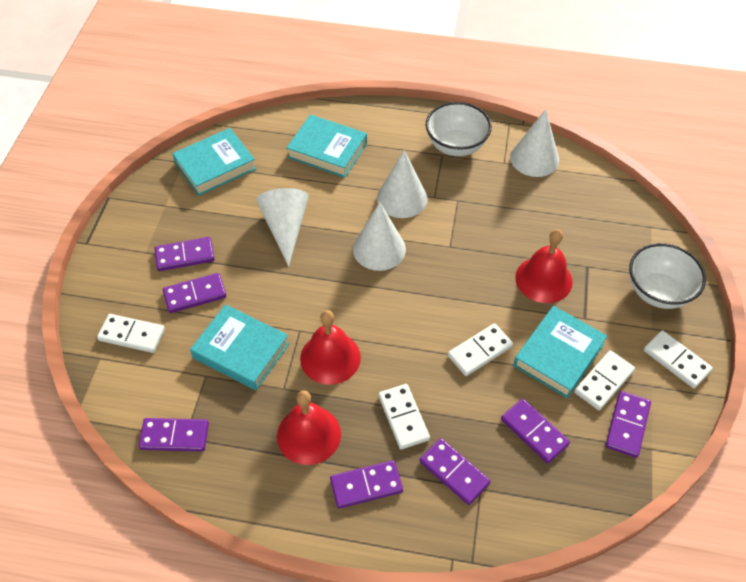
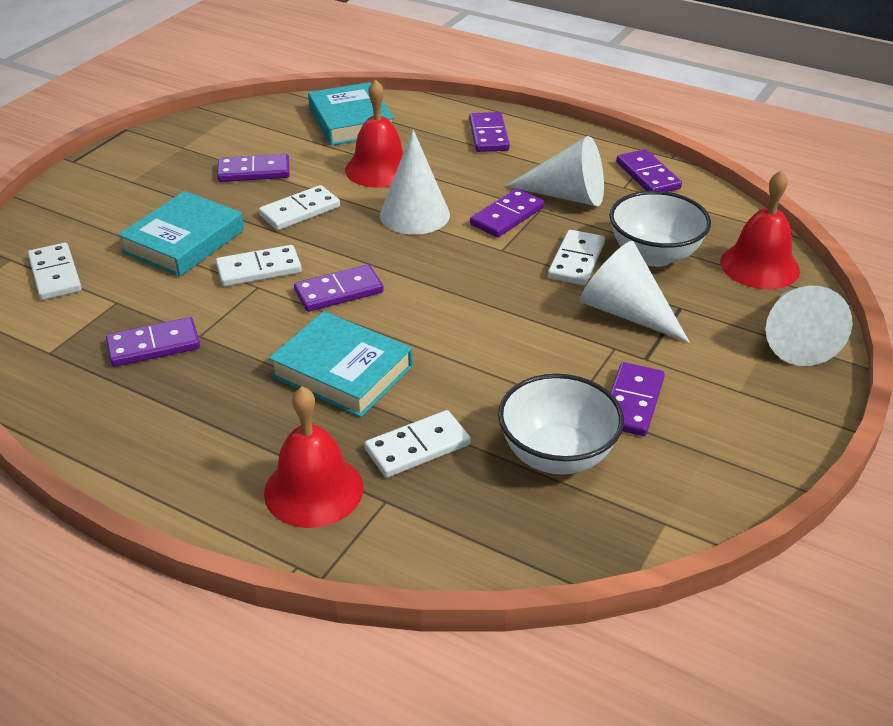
turquoise book: 4 -> 3

